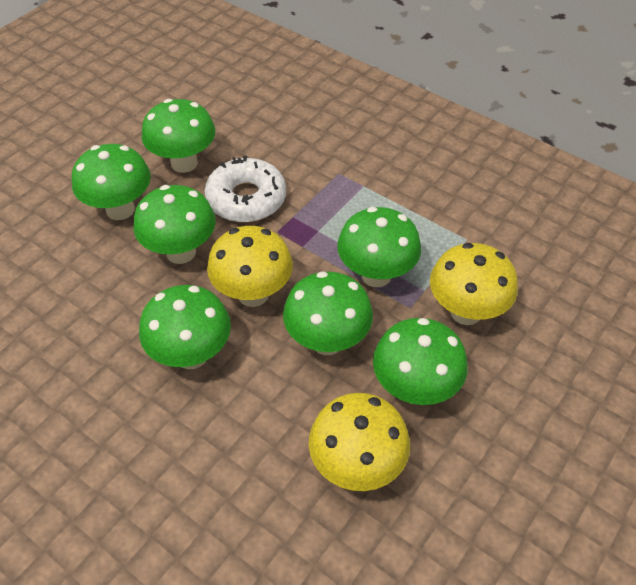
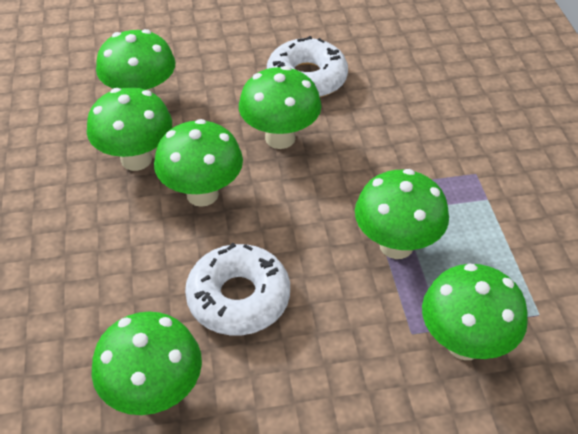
white donut: 1 -> 2
yellow mushroom: 3 -> 0

